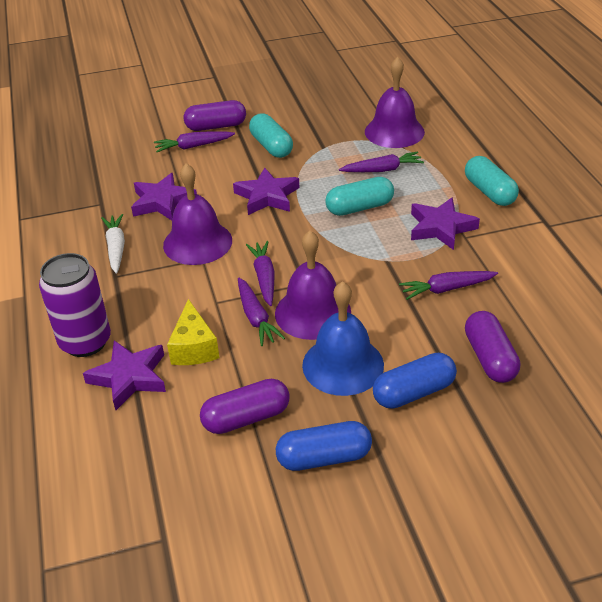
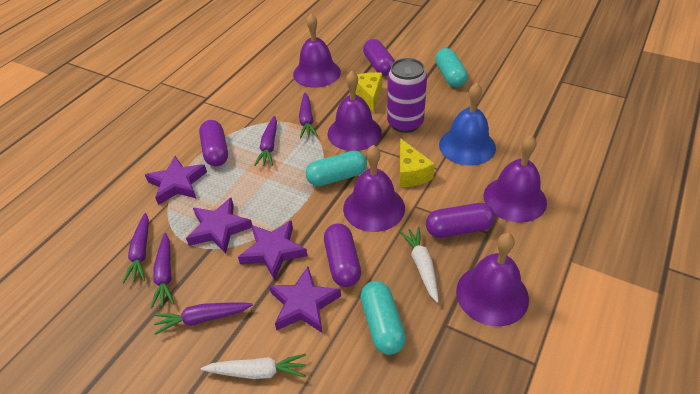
blue capsule: 2 -> 0
purple bell: 3 -> 5
purple capsule: 3 -> 4
white carrot: 1 -> 2
yellow cheese: 1 -> 2

